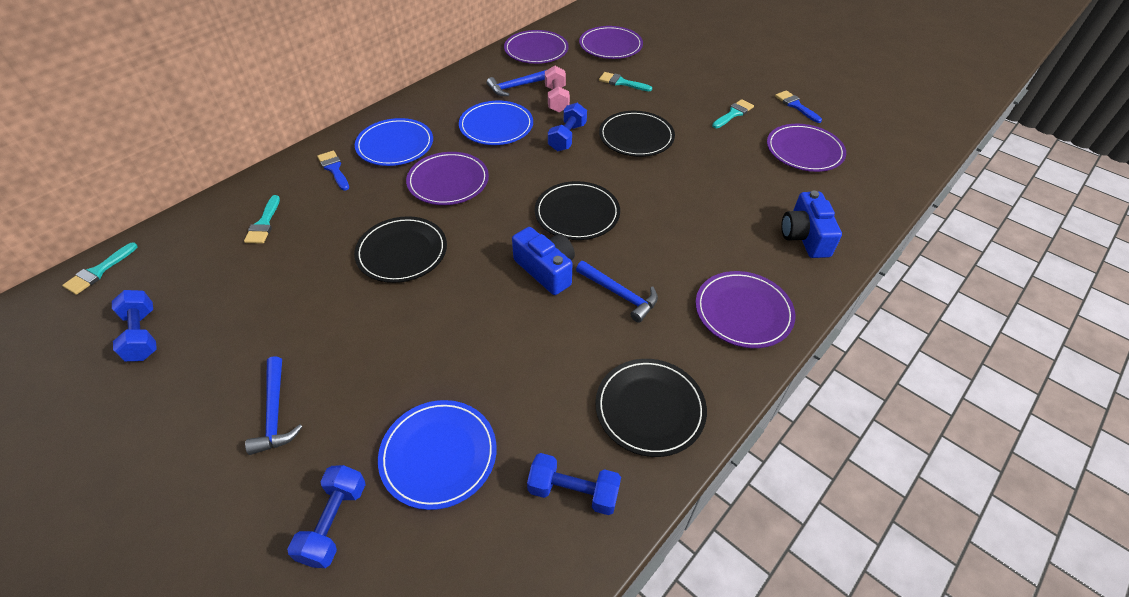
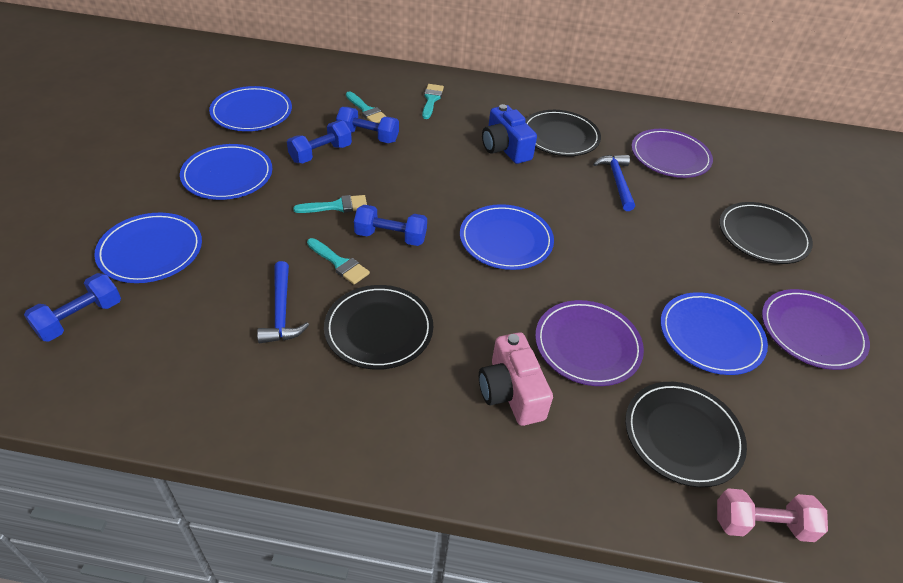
blue brush: 2 -> 0
blue camera: 2 -> 1
blue hammer: 3 -> 2
blue plate: 3 -> 5
pink camera: 0 -> 1
purple plate: 5 -> 3

